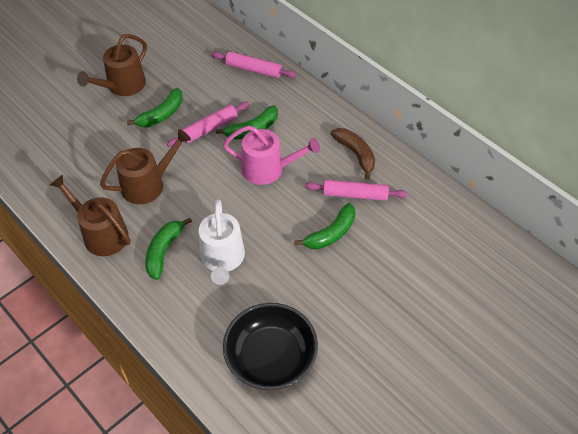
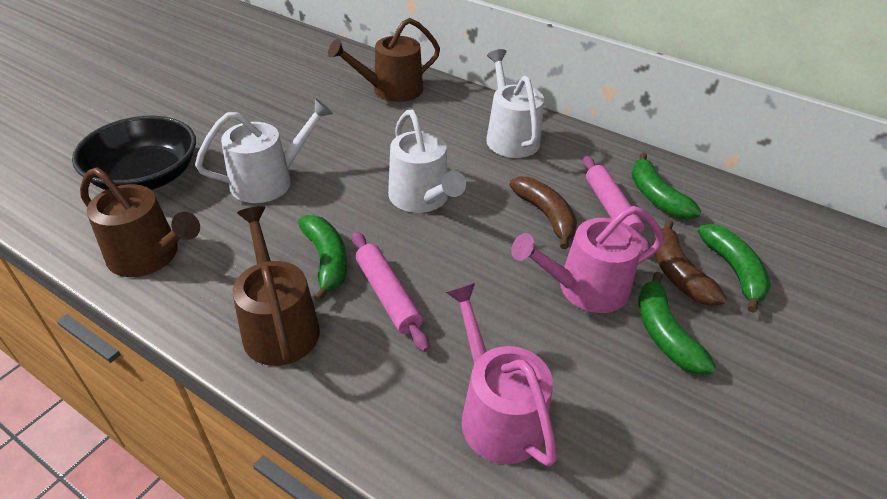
brown banana: 1 -> 2
pink rolling pin: 3 -> 2
pink watering can: 1 -> 2
white watering can: 1 -> 3

